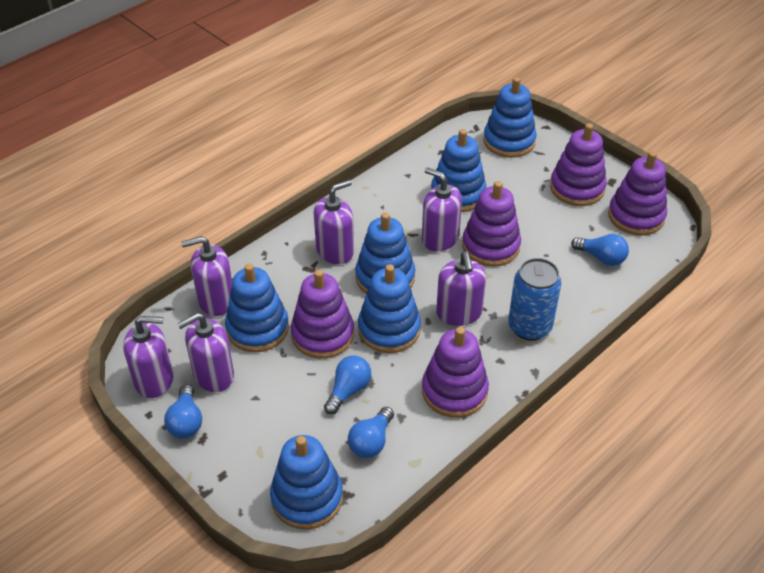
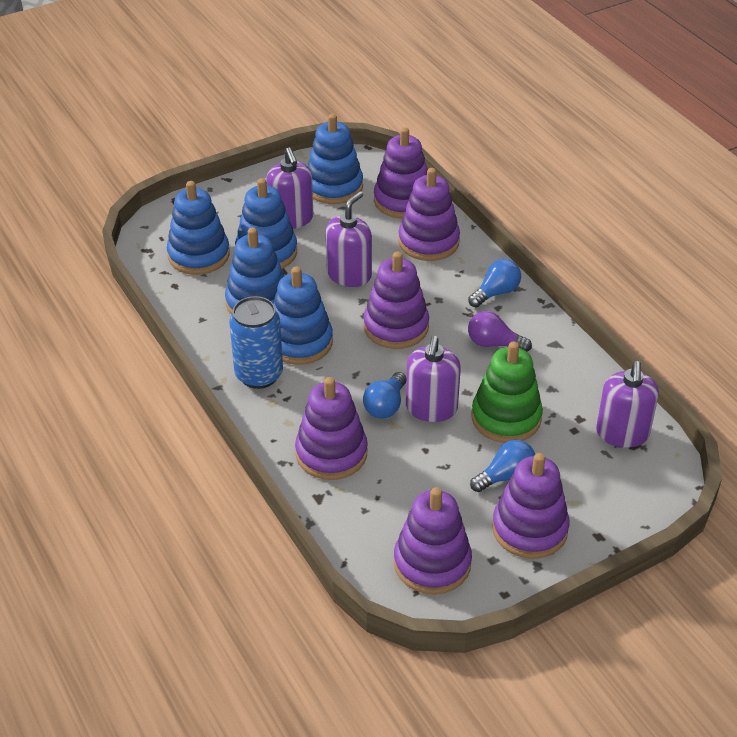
blue light bulb: 4 -> 3
blue stacking toy: 6 -> 5
green stacking toy: 0 -> 1
purple light bulb: 0 -> 1
purple soap dispenser: 6 -> 4
purple stacking toy: 5 -> 6

